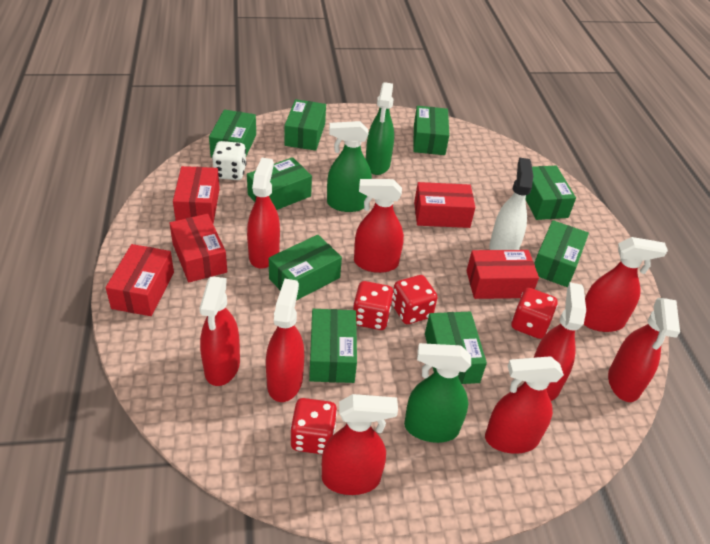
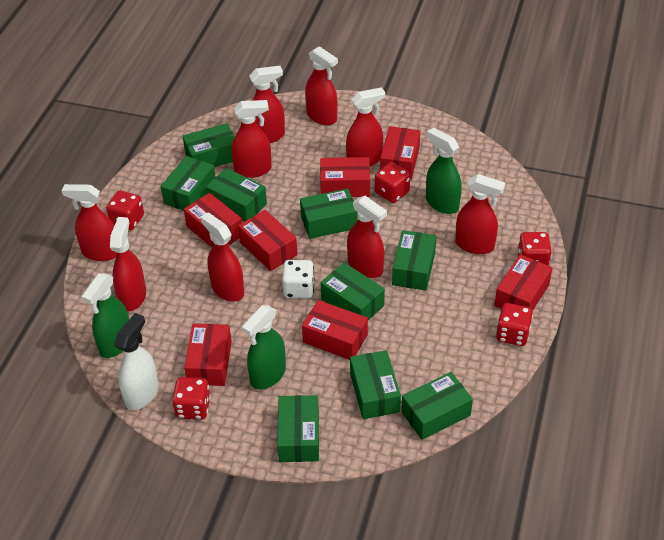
red box: 5 -> 7
red dice: 4 -> 5

